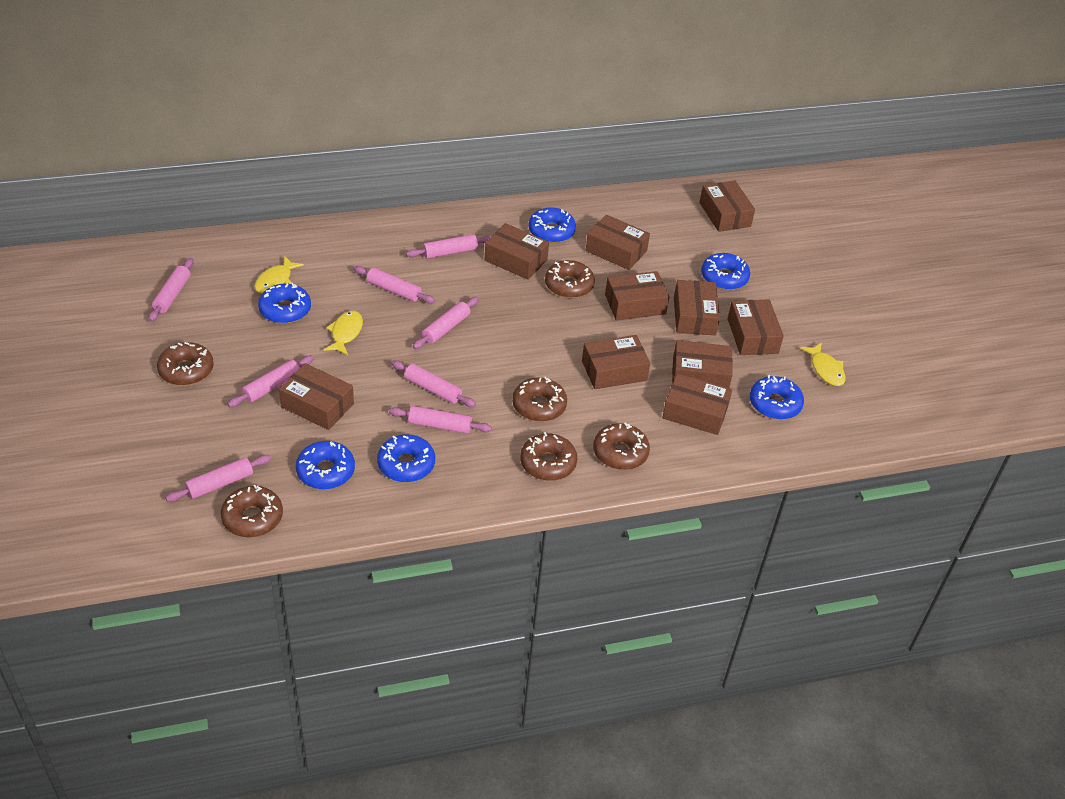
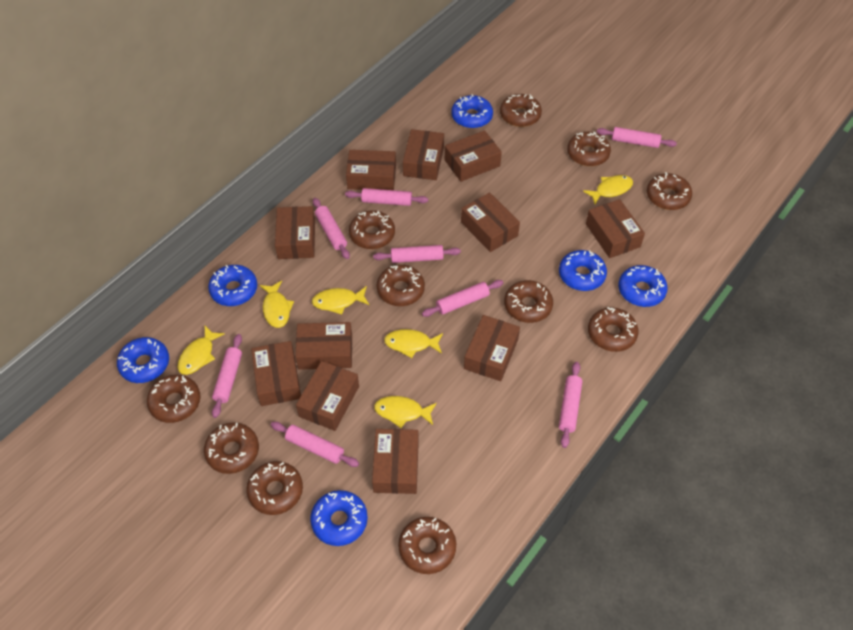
brown box: 10 -> 11
brown donut: 6 -> 11
yellow fish: 3 -> 6

